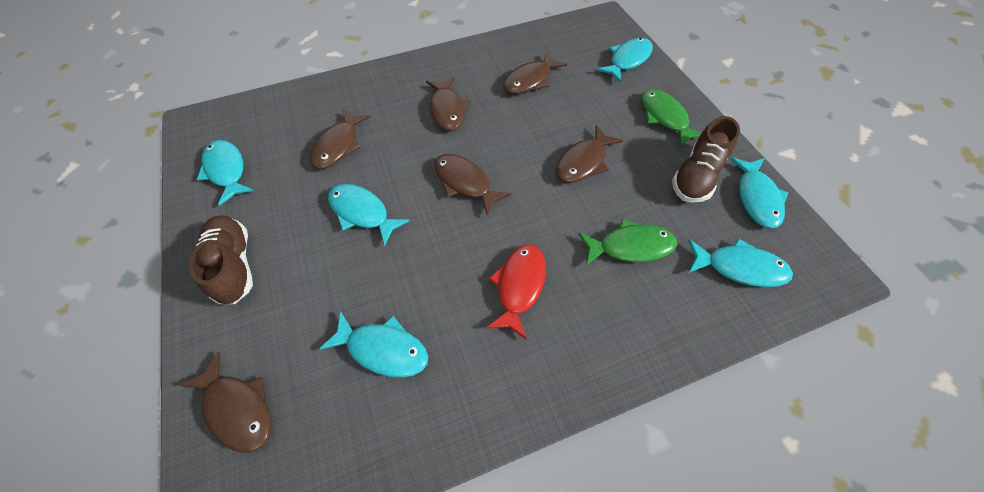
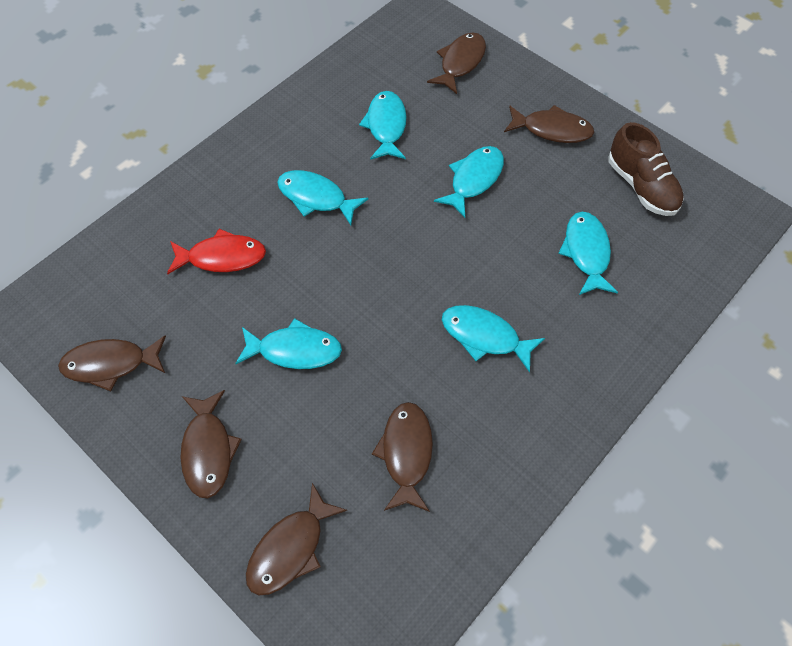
brown shoe: 2 -> 1
green fish: 2 -> 0

